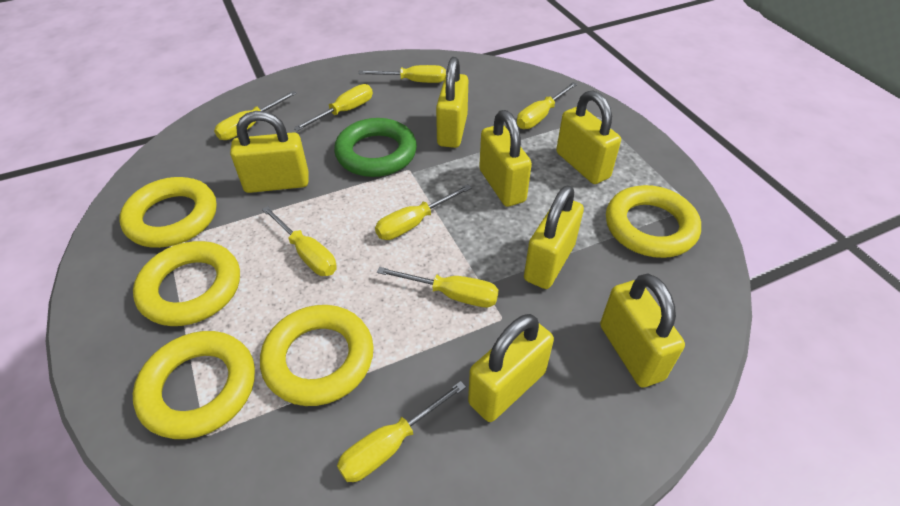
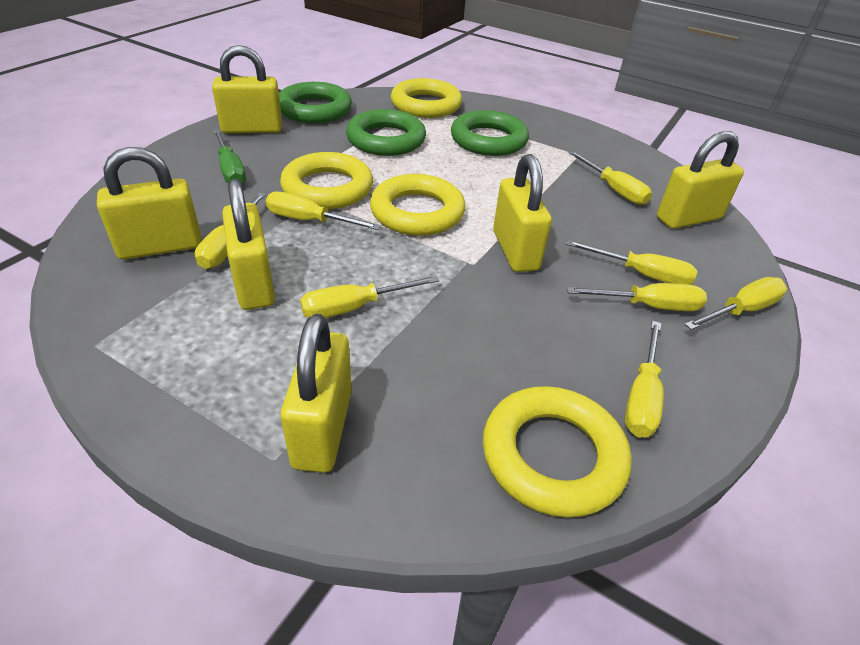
green ring: 1 -> 3
green screwdriver: 0 -> 1
yellow padlock: 7 -> 6
yellow ring: 5 -> 4

